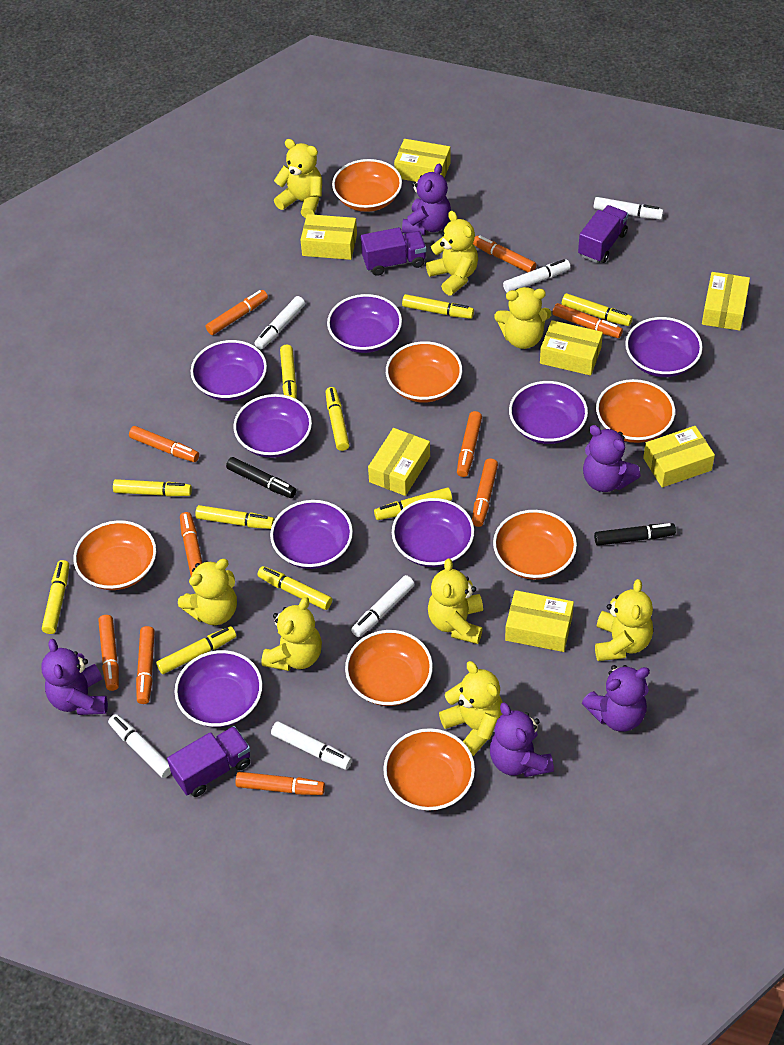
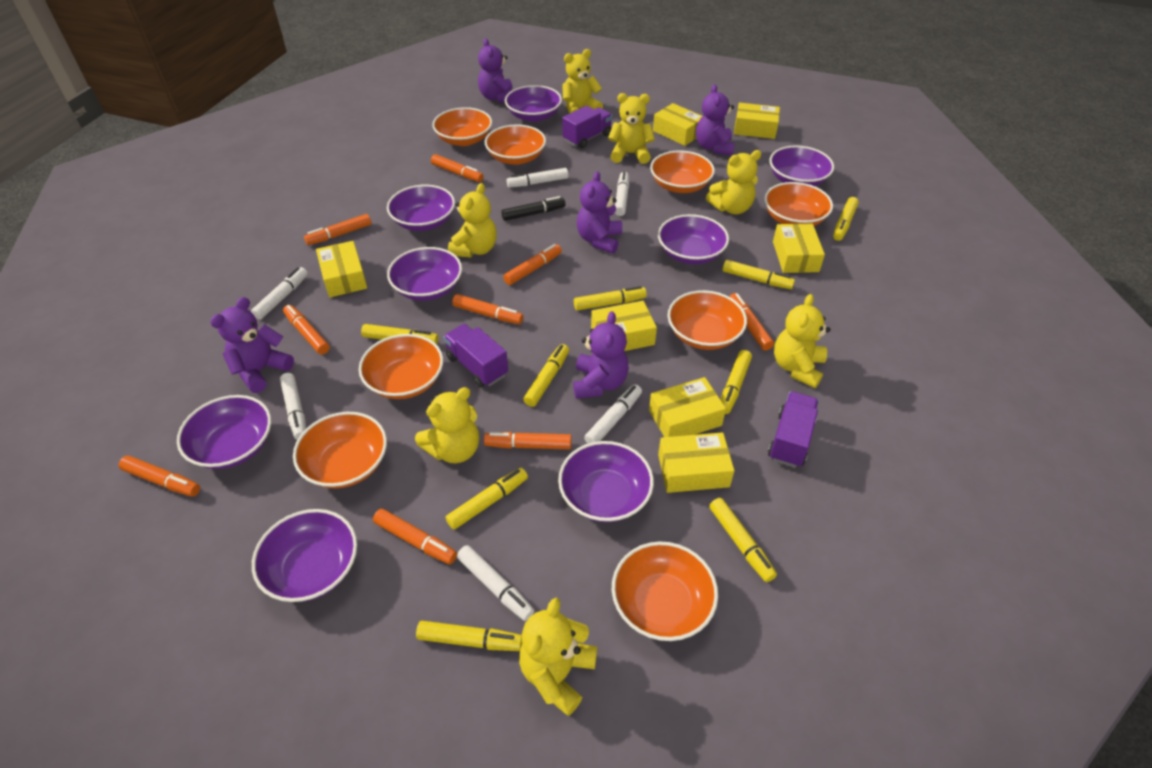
black marker: 2 -> 1
orange bowl: 7 -> 8
orange marker: 10 -> 9
yellow marker: 10 -> 9
yellow teddy bear: 8 -> 7

